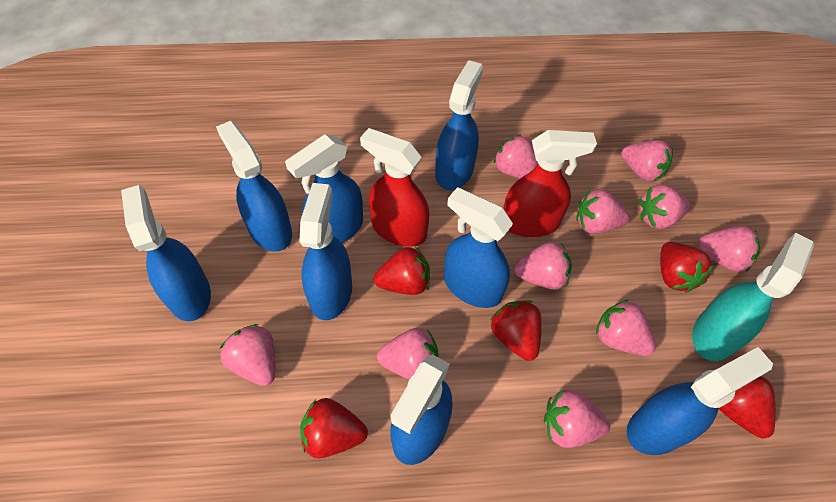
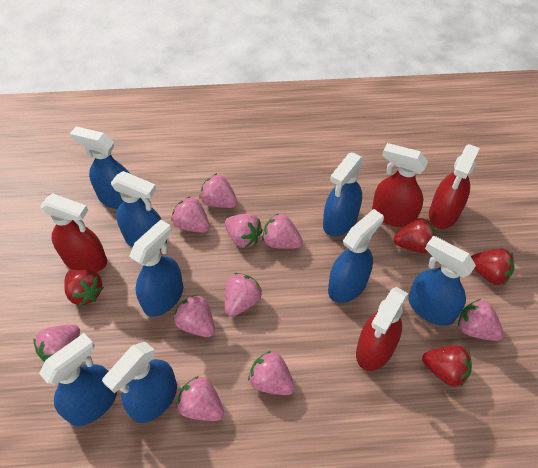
red spray bottle: 2 -> 4
red strawberry: 5 -> 4
turquoise spray bottle: 1 -> 0

